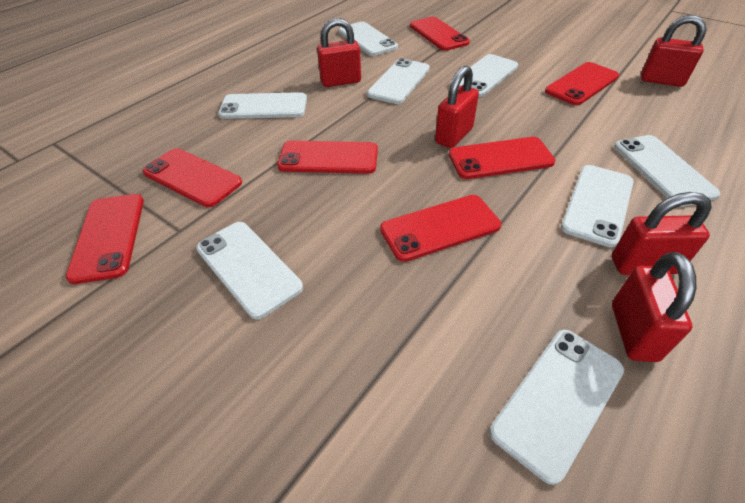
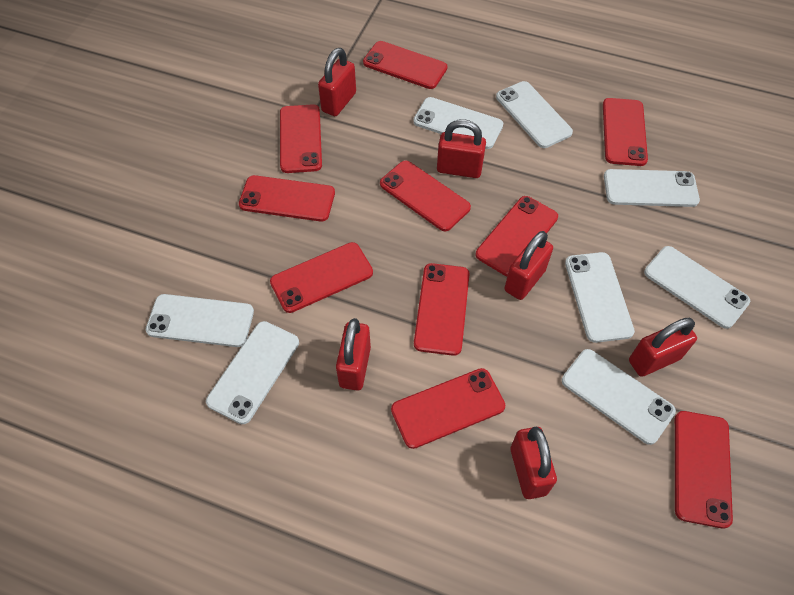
red padlock: 5 -> 6
red phone: 7 -> 10

